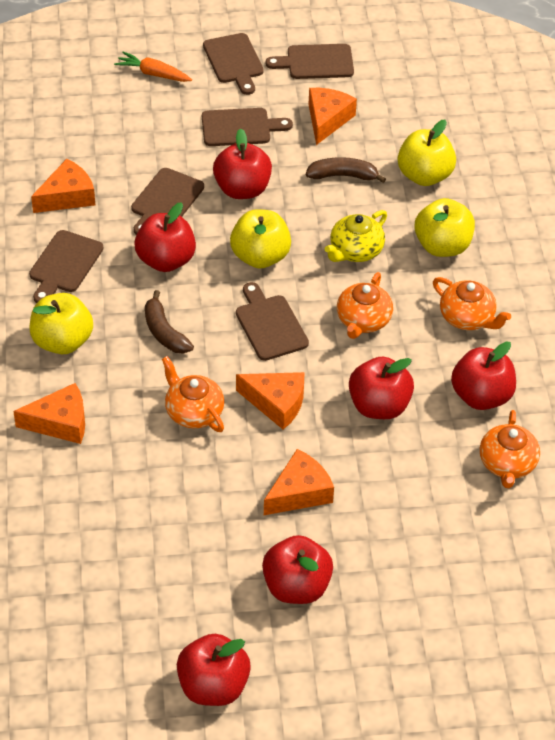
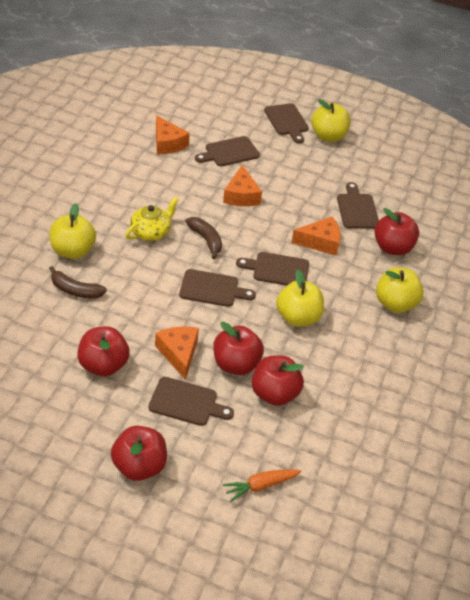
orange cheese: 5 -> 4
orange teapot: 4 -> 0
red apple: 6 -> 5

